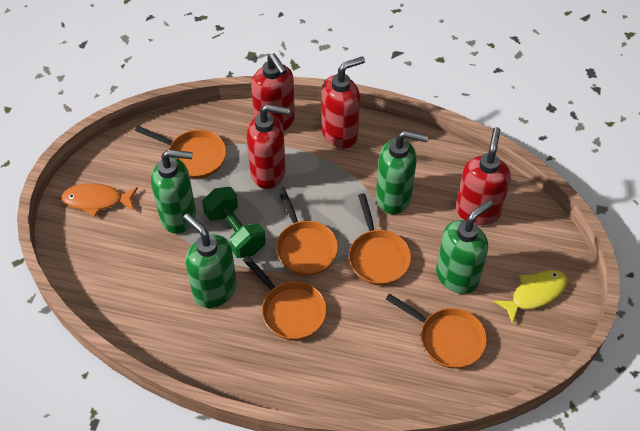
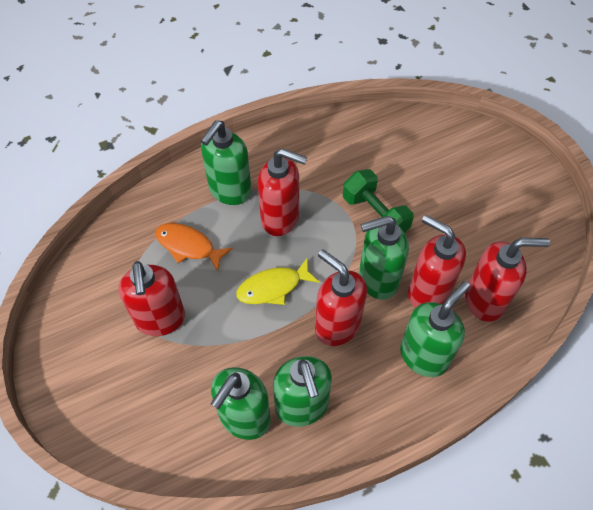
green soap dispenser: 4 -> 5
orange pan: 5 -> 0
red soap dispenser: 4 -> 5

